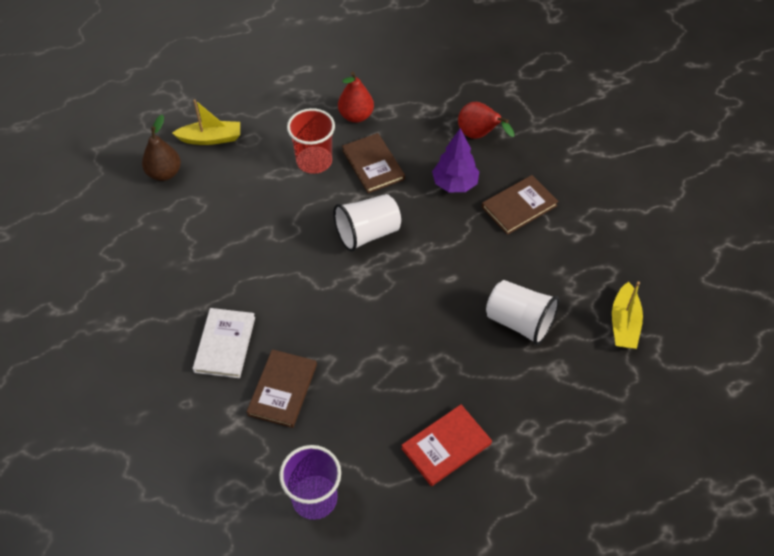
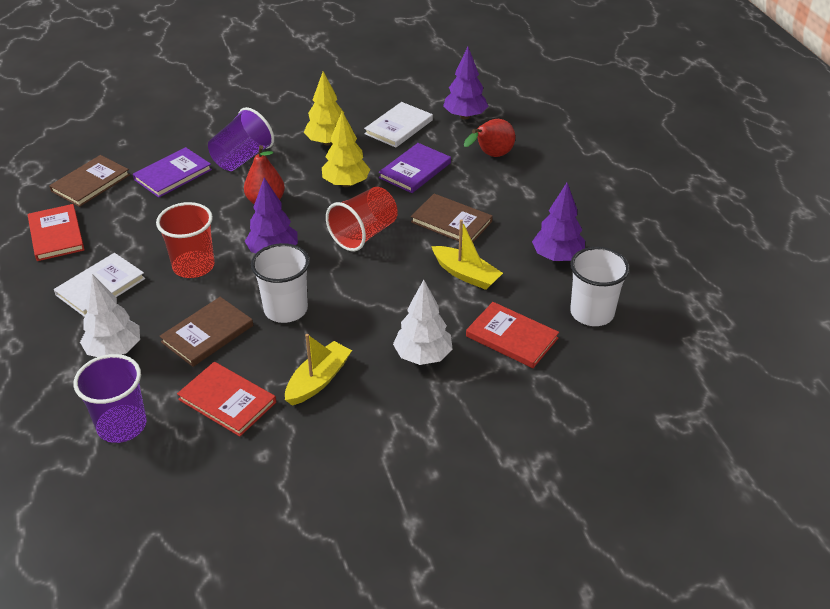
brown pear: 1 -> 0
purple book: 0 -> 2
purple cup: 1 -> 2
purple tree: 1 -> 3
red book: 1 -> 3
red cup: 1 -> 2
white book: 1 -> 2
white tree: 0 -> 2
yellow tree: 0 -> 2

